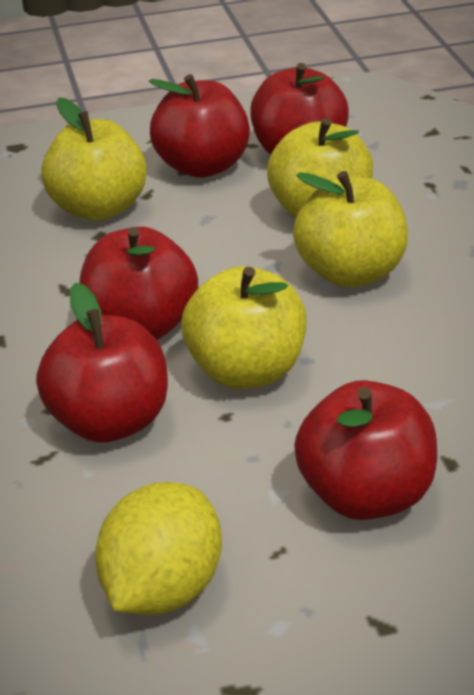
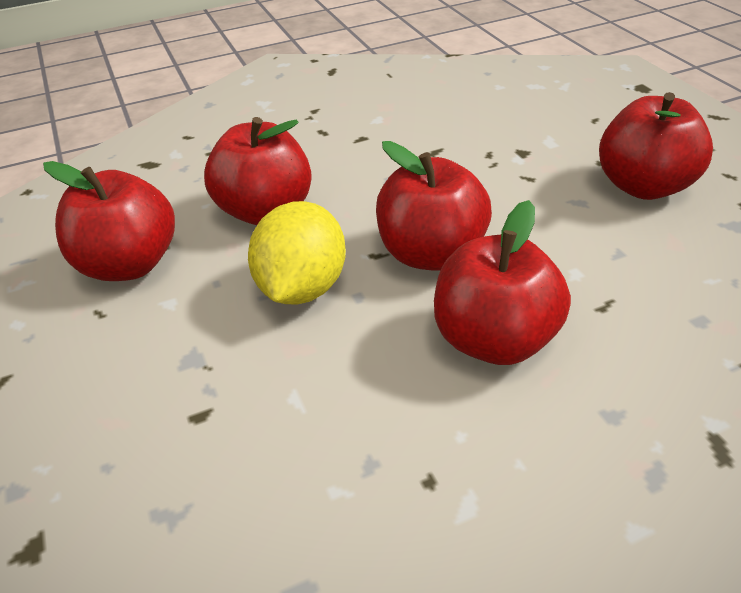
yellow apple: 4 -> 0

